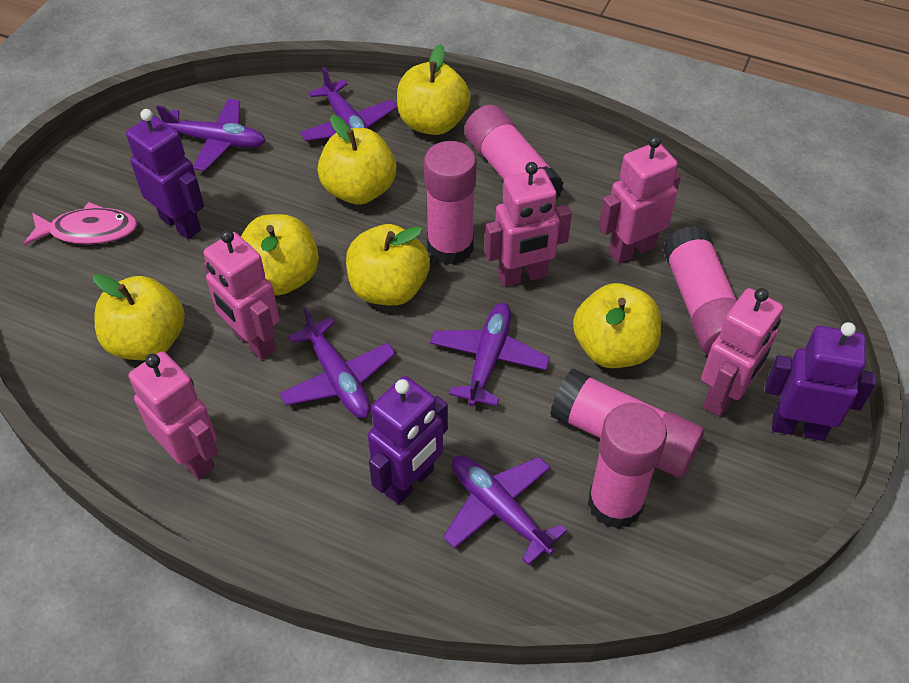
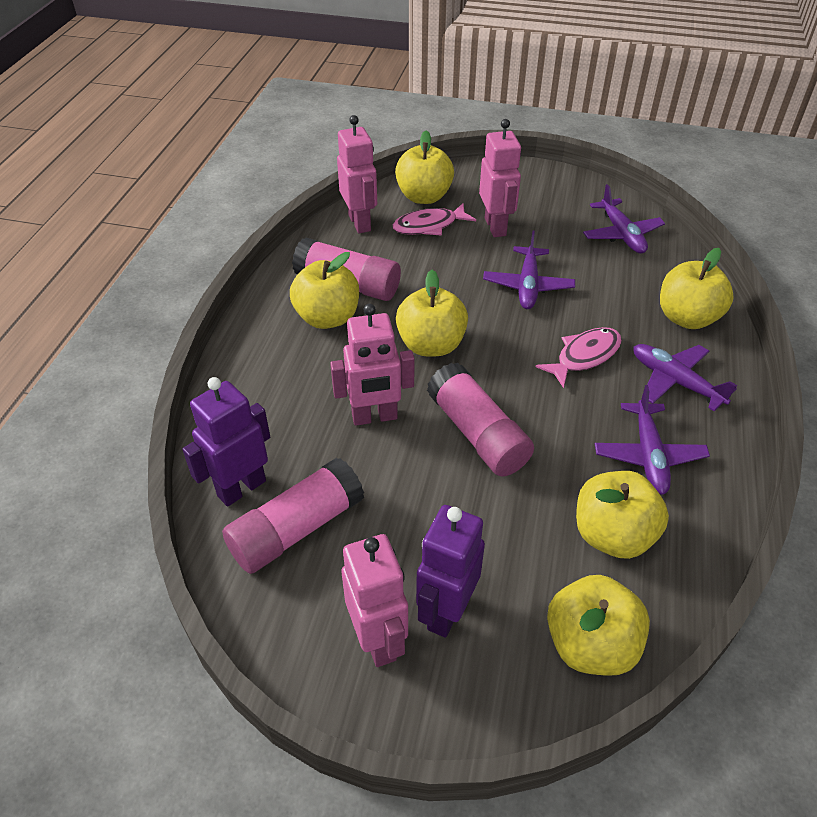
pink fish: 1 -> 2
pink glue stick: 5 -> 3
pink robot: 5 -> 4
purple plane: 5 -> 4
purple robot: 3 -> 2

